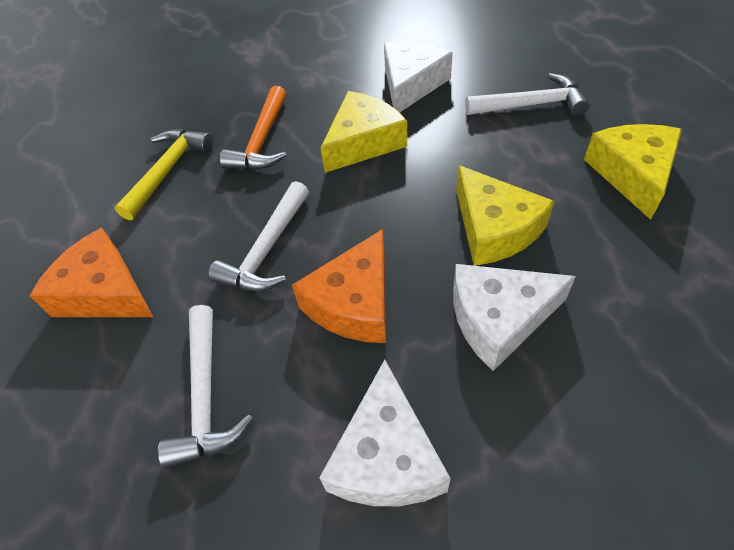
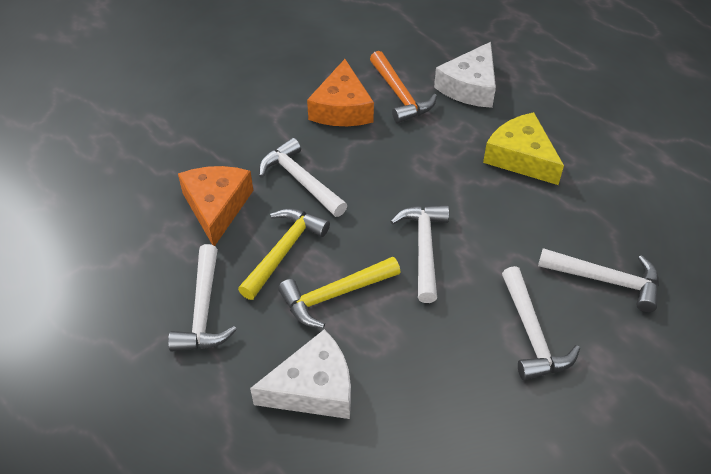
white cheese: 3 -> 2
white hammer: 3 -> 5
yellow cheese: 3 -> 1
yellow hammer: 1 -> 2

